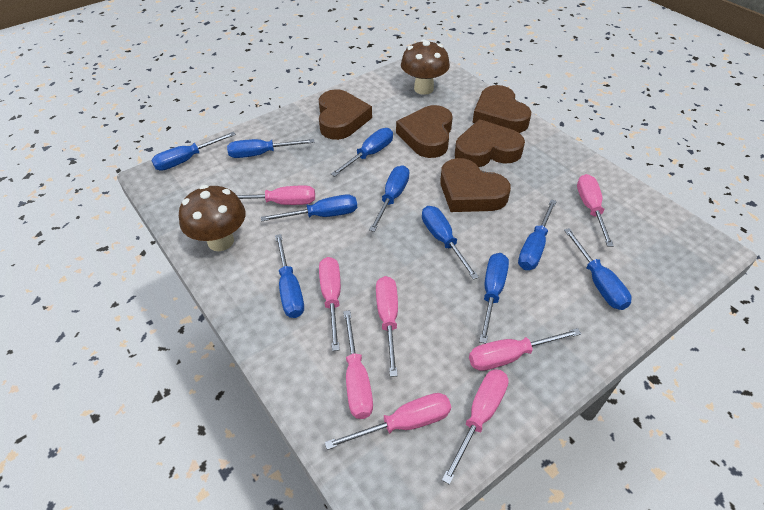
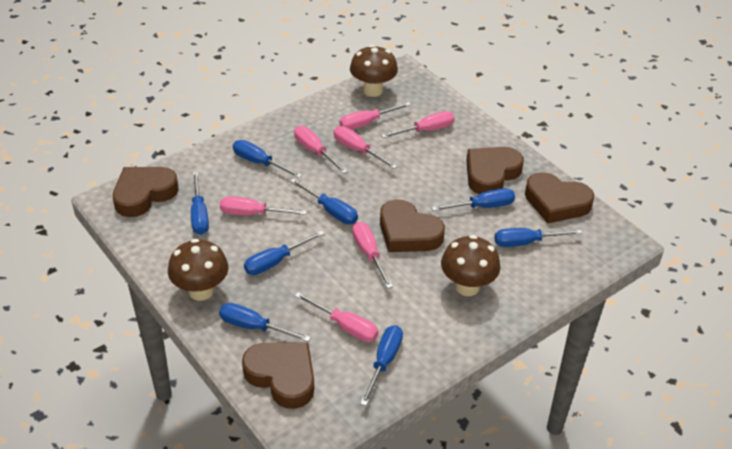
blue screwdriver: 10 -> 8
brown mushroom: 2 -> 3
pink screwdriver: 8 -> 7

